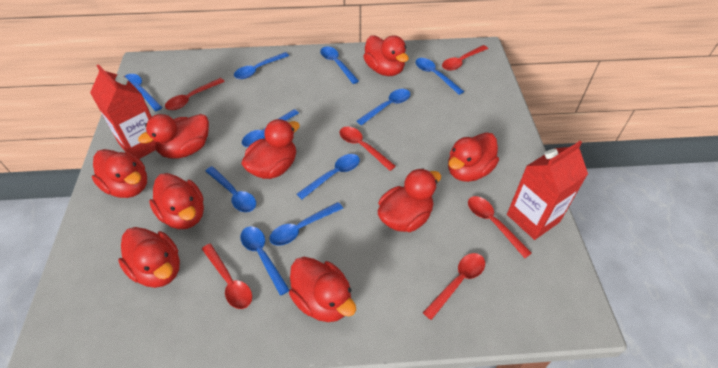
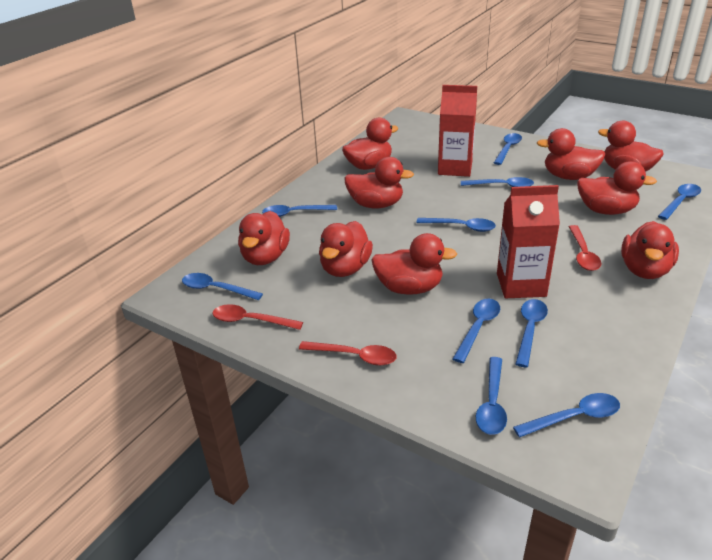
red spoon: 6 -> 3

